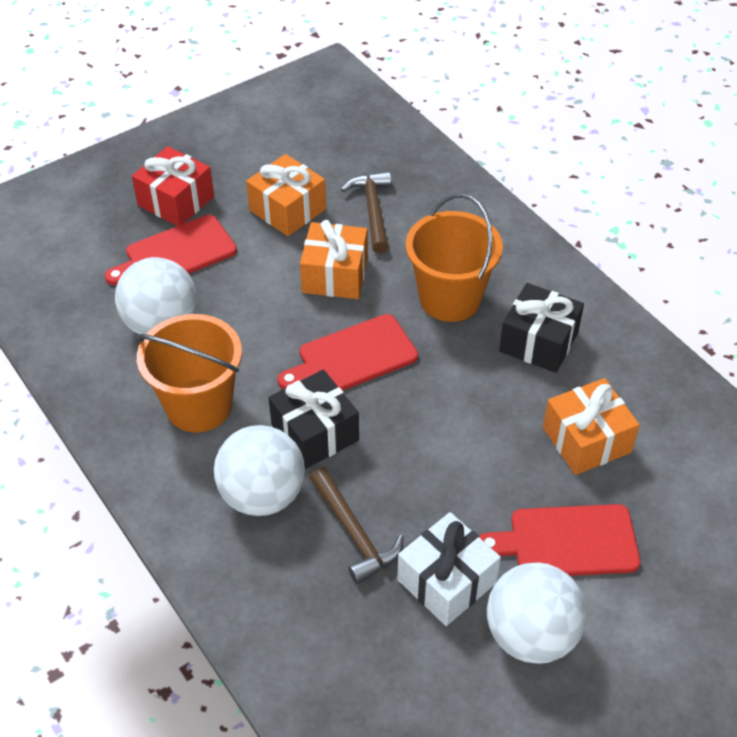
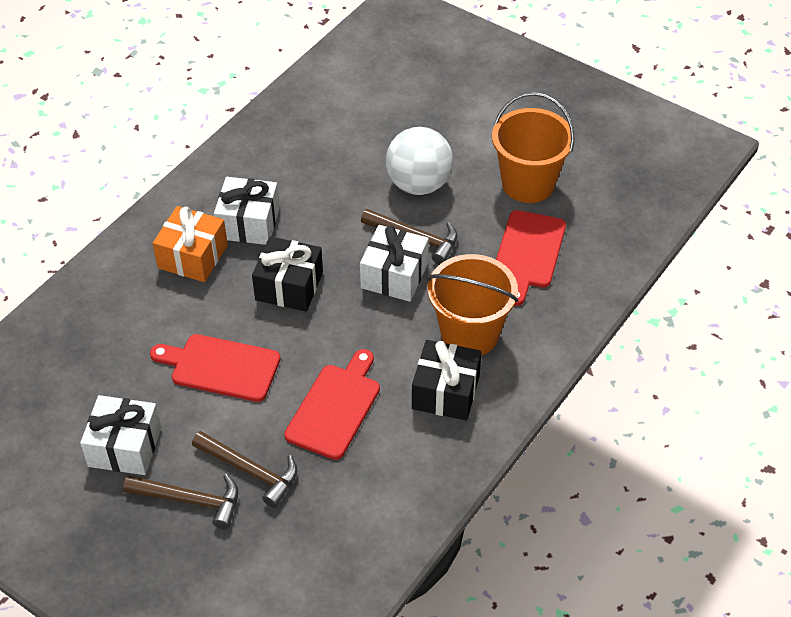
brown hammer: 2 -> 3
orange gift: 3 -> 1
red gift: 1 -> 0
white ball: 3 -> 1
white gift: 1 -> 3

